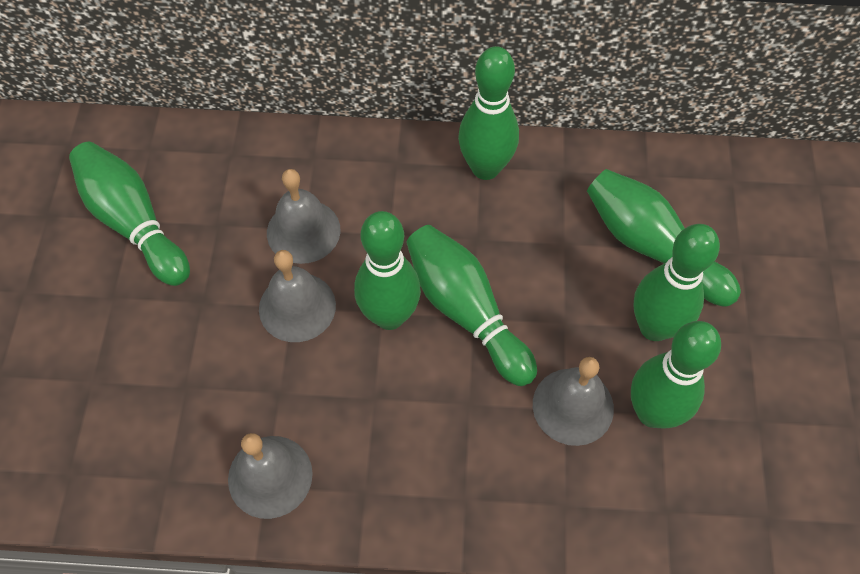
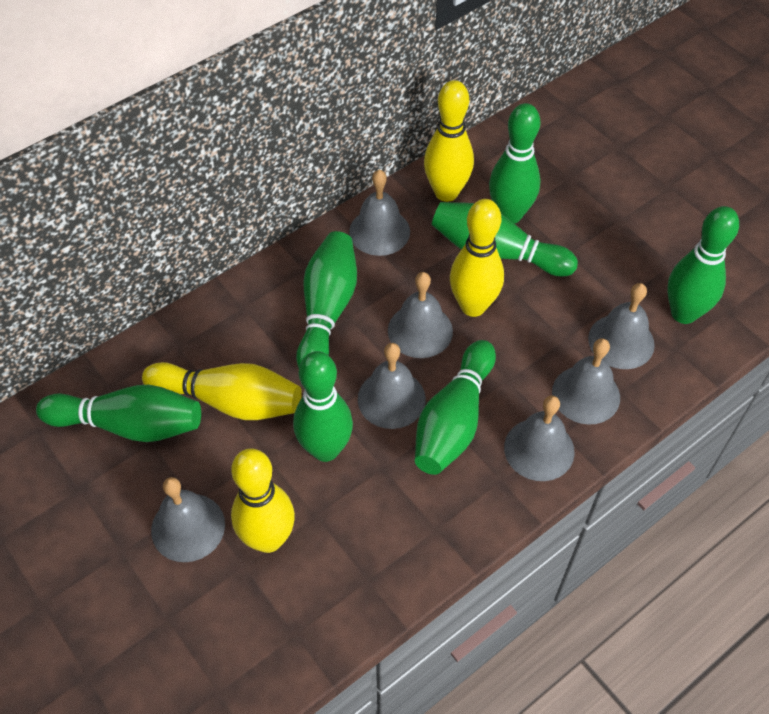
grey bell: 4 -> 7
yellow bowling pin: 0 -> 4

